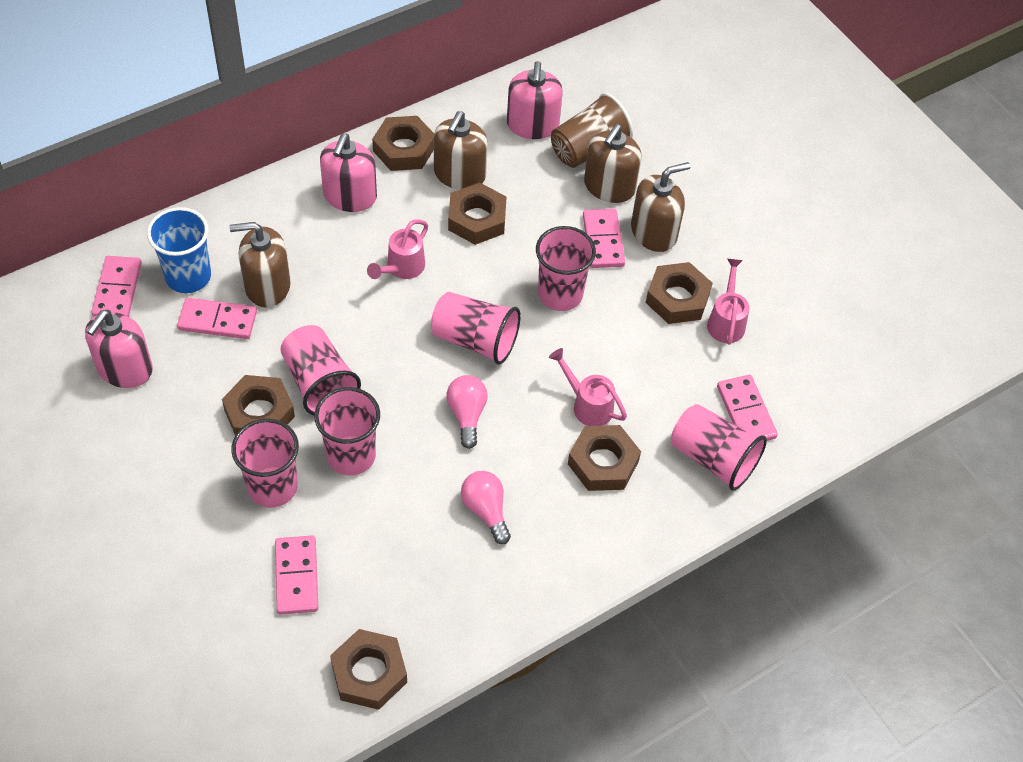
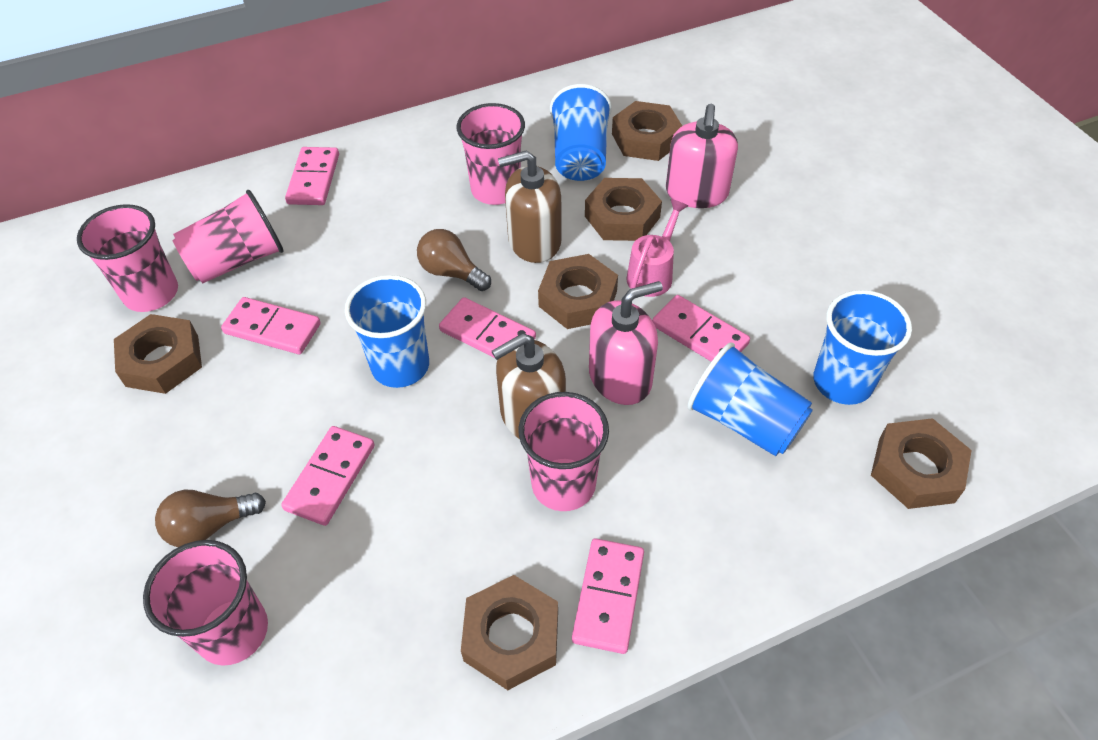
blue cup: 1 -> 4
brown cup: 1 -> 0
brown light bulb: 0 -> 2
brown soap dispenser: 4 -> 2
pink cup: 6 -> 5
pink domino: 5 -> 6
pink light bulb: 2 -> 0
pink soap dispenser: 3 -> 2
pink watering can: 3 -> 1

